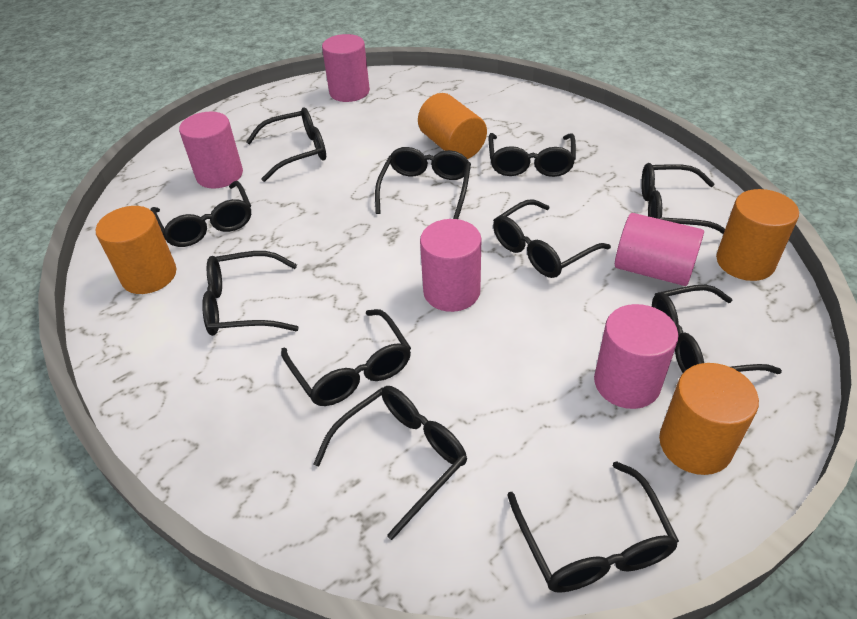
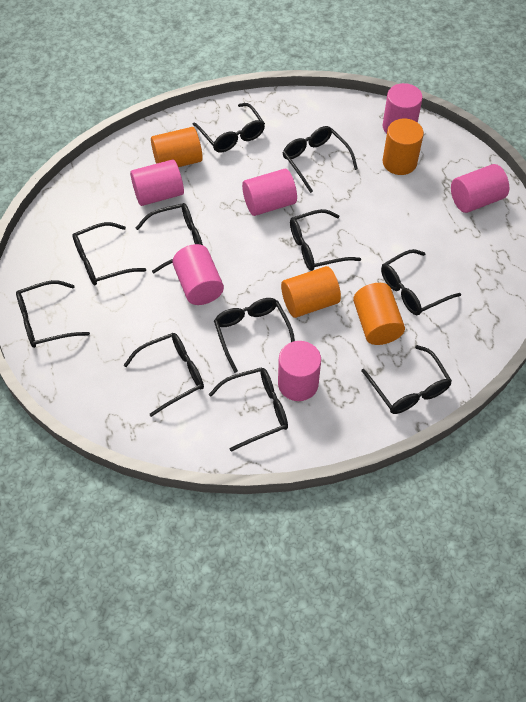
pink cylinder: 5 -> 6

